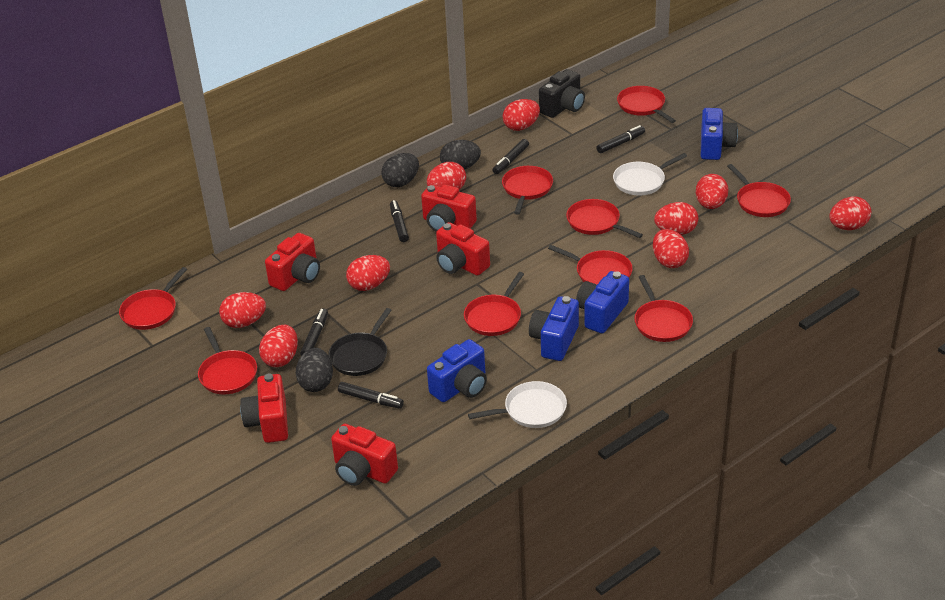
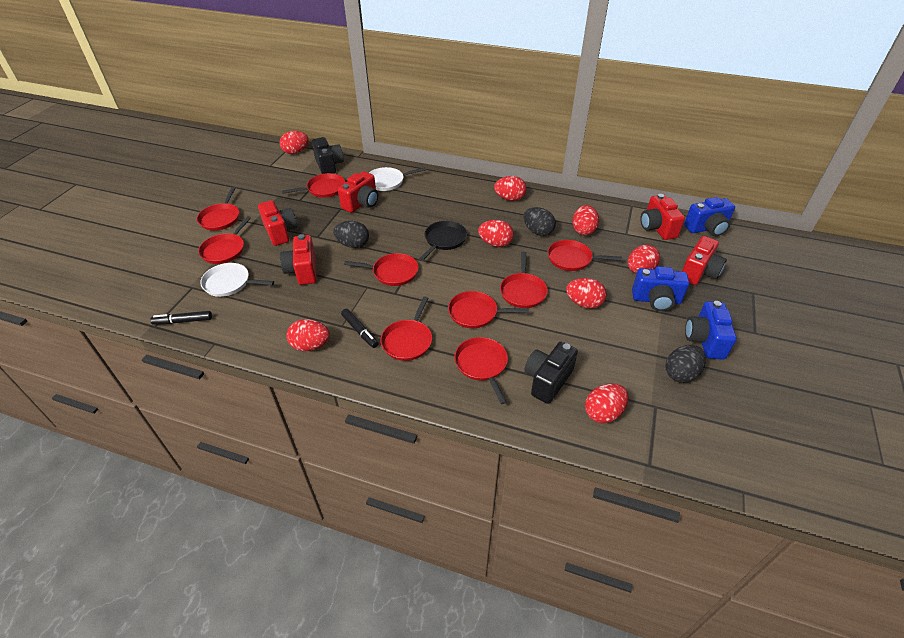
black camera: 1 -> 2
black marker: 5 -> 2
blue camera: 4 -> 3
red egg: 9 -> 8

